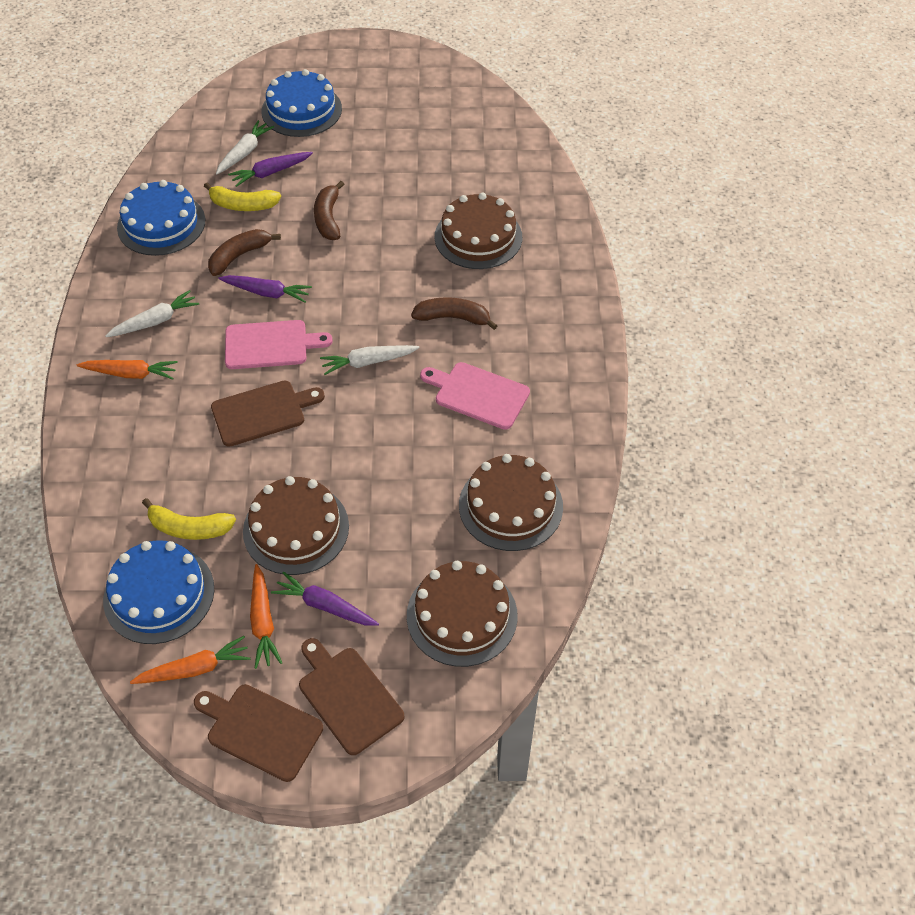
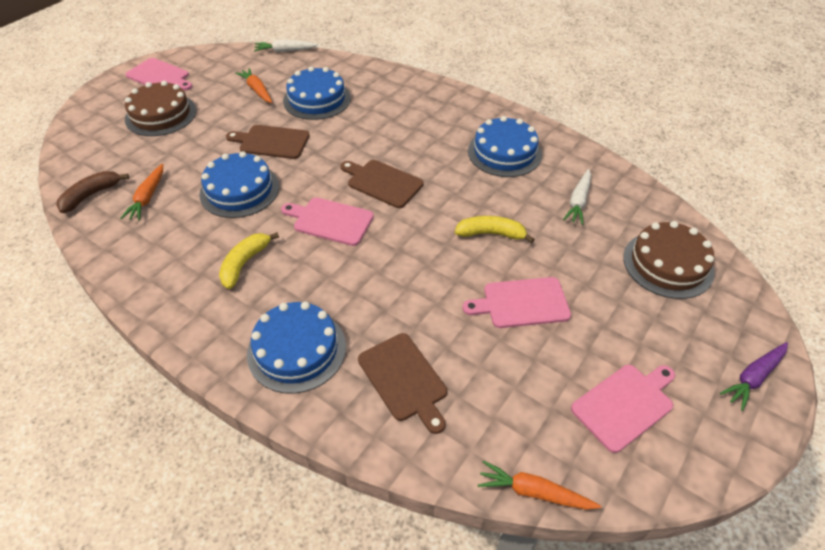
blue cake: 3 -> 4
brown banana: 3 -> 1
brown cake: 4 -> 2
pink cutting board: 2 -> 4
purple carrot: 3 -> 1
white carrot: 3 -> 2

